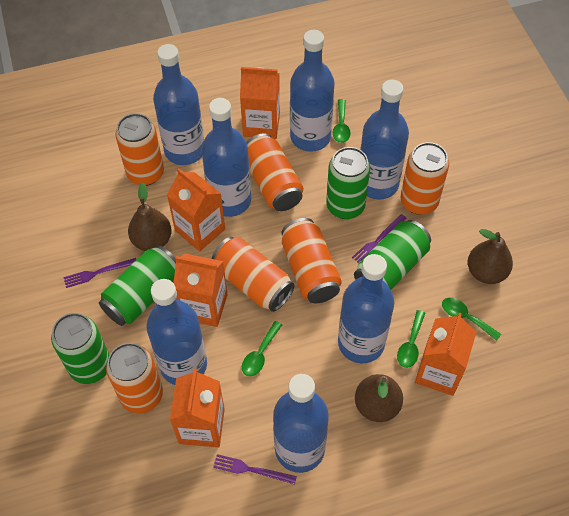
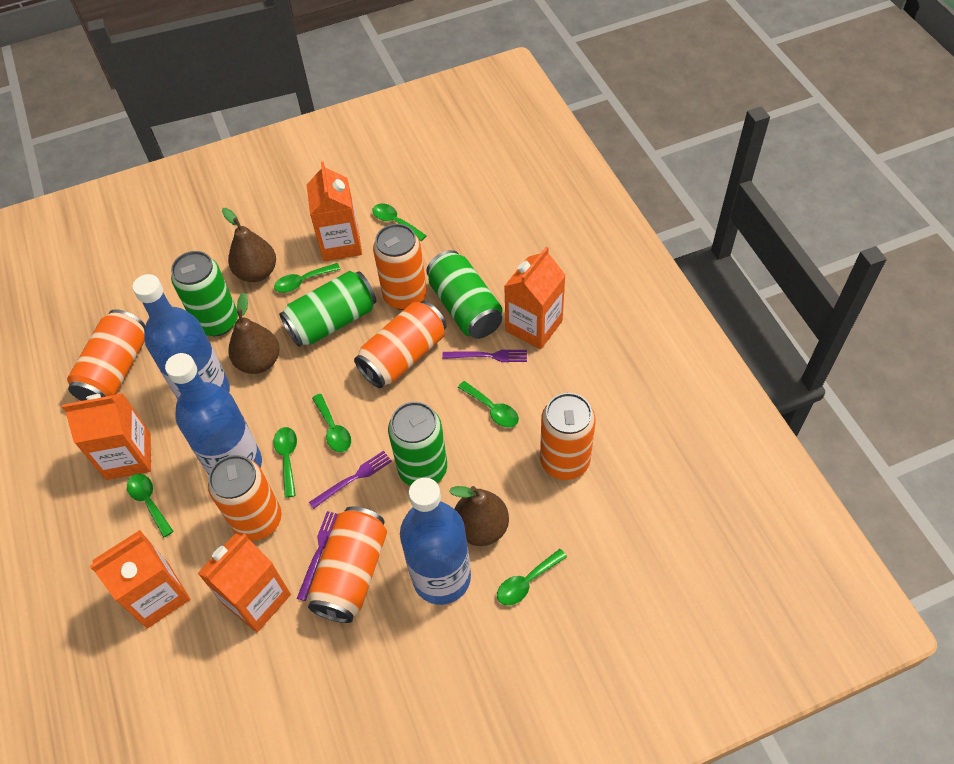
blue bottle: 7 -> 3
green spoon: 4 -> 7

